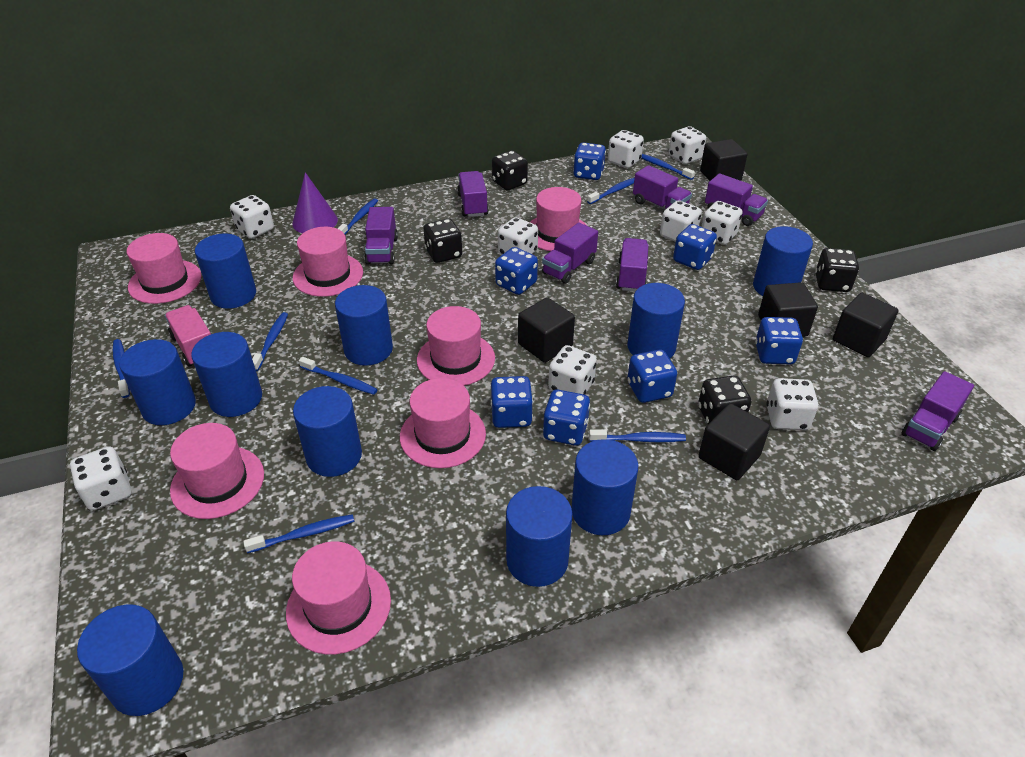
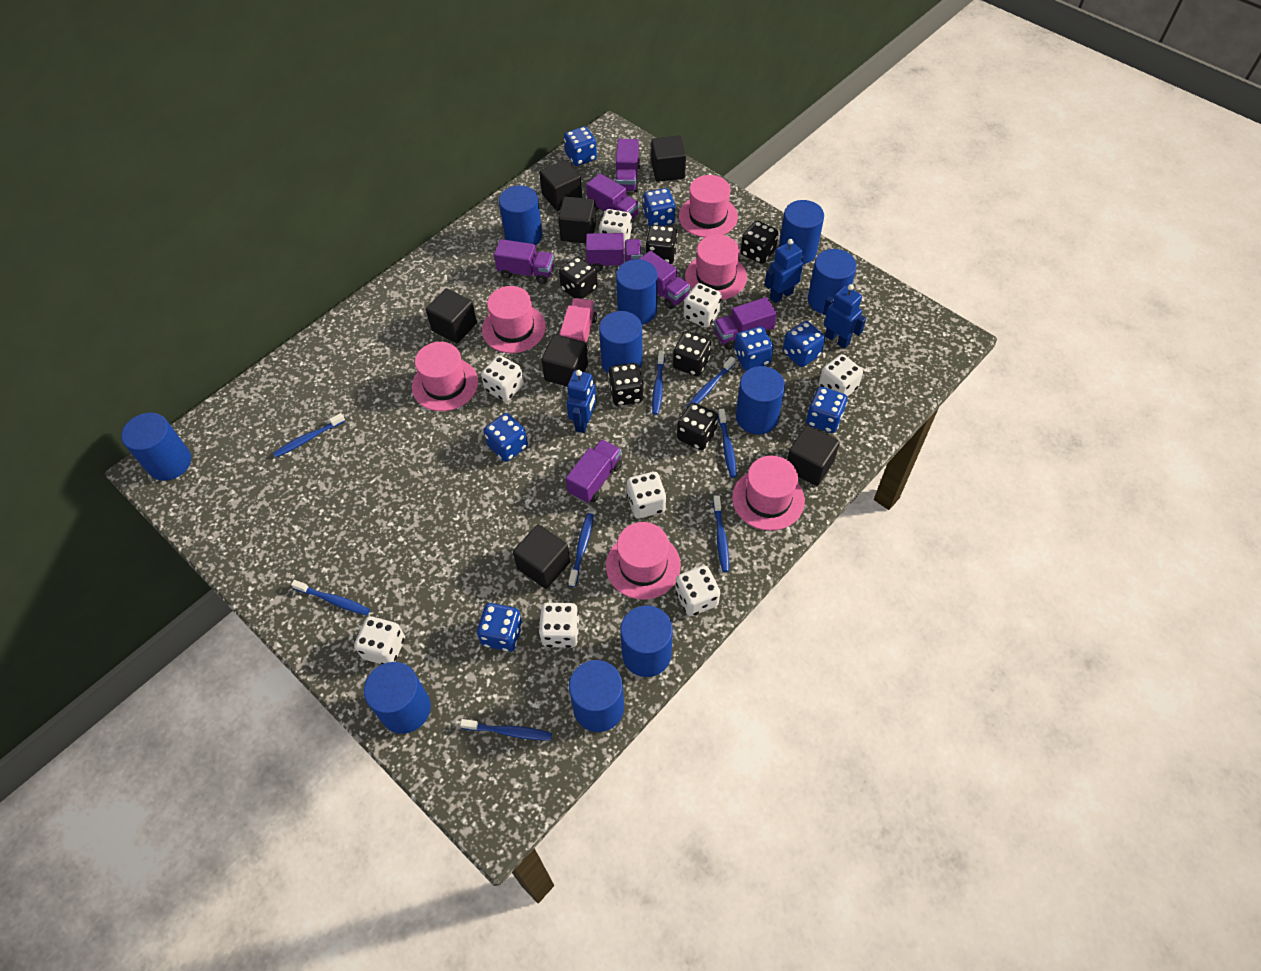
black cube: 5 -> 7
black dice: 4 -> 6
blue robot: 0 -> 3
pink hat: 7 -> 6
purple cone: 1 -> 0
white dice: 9 -> 8

